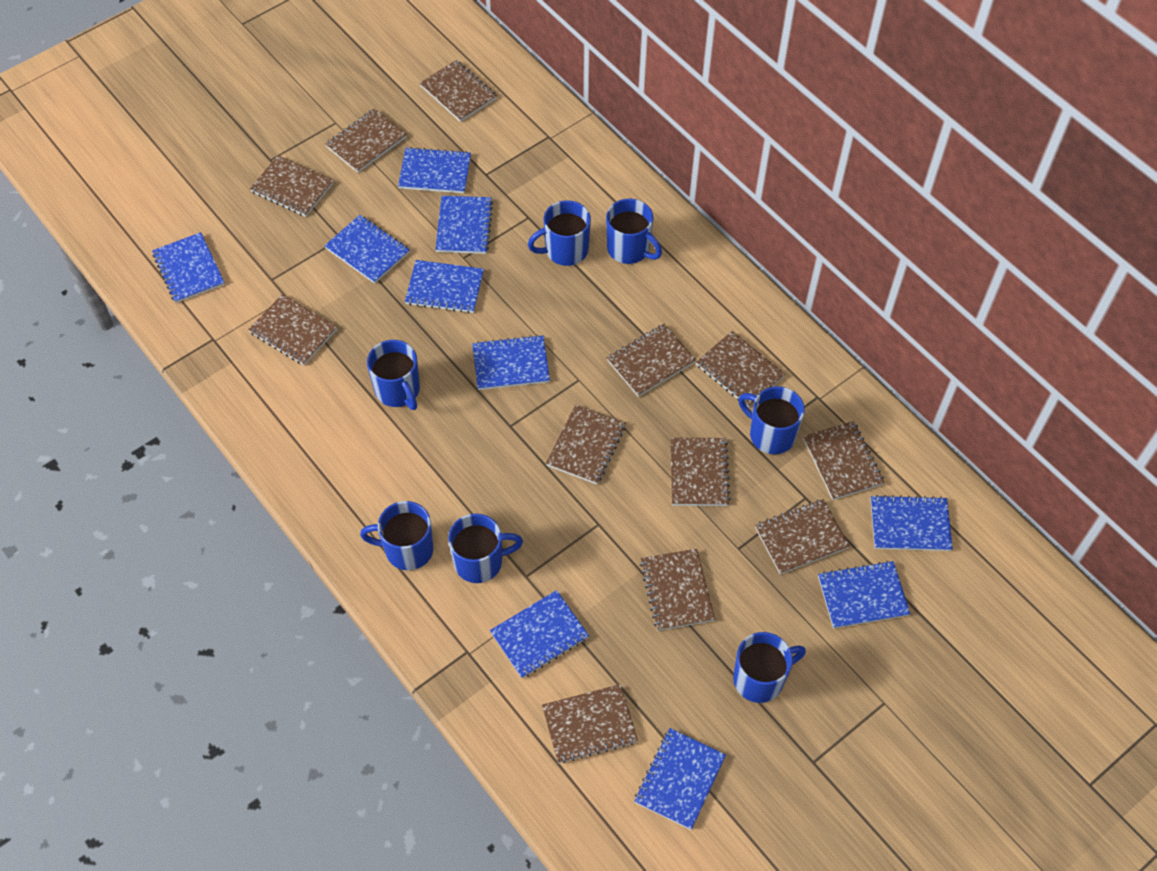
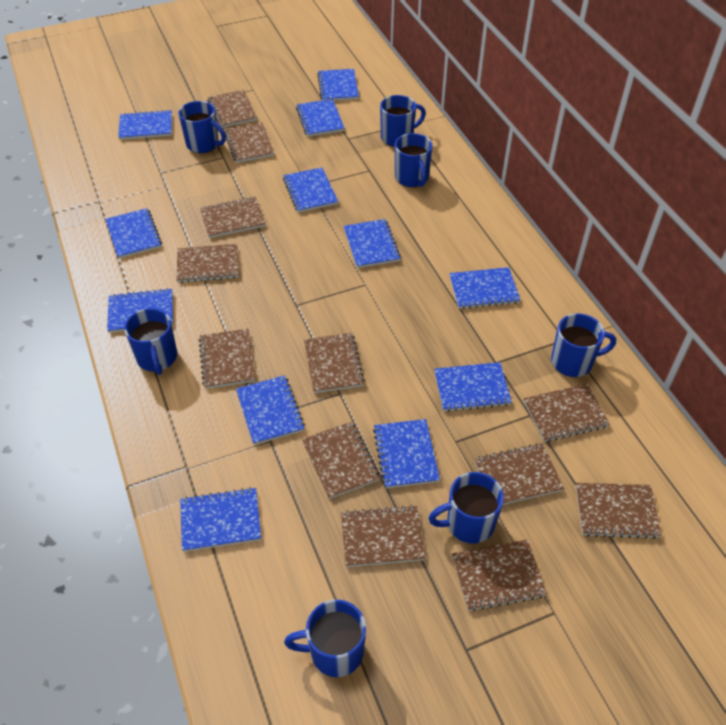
blue notebook: 10 -> 12

